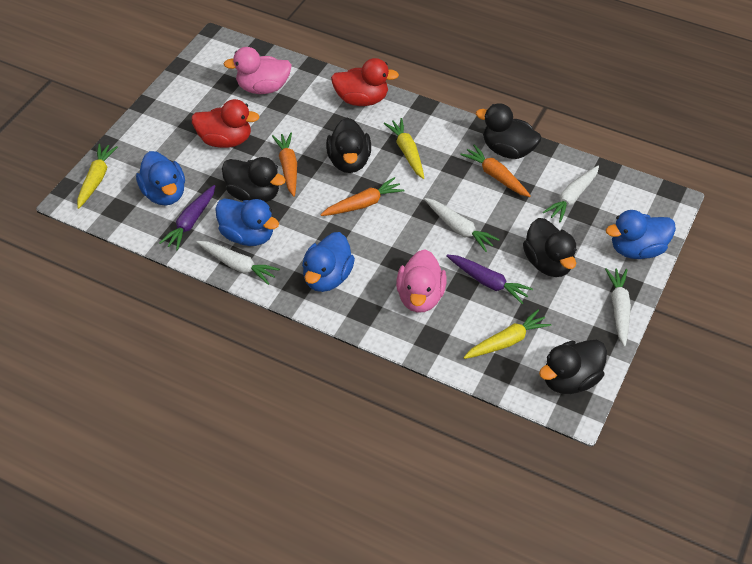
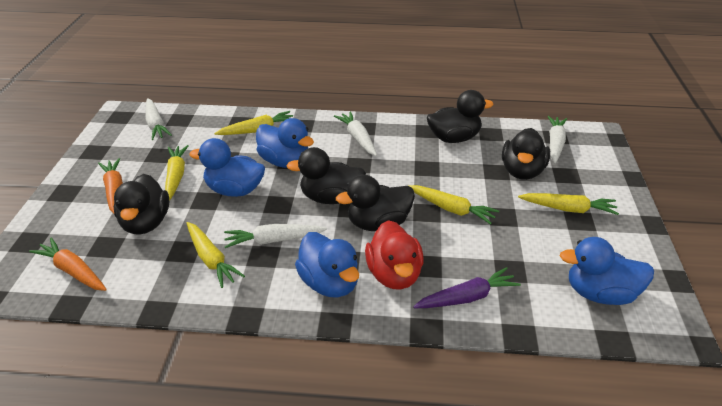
orange carrot: 3 -> 2
pink duck: 2 -> 0
purple carrot: 2 -> 1
red duck: 2 -> 1
yellow carrot: 3 -> 5

